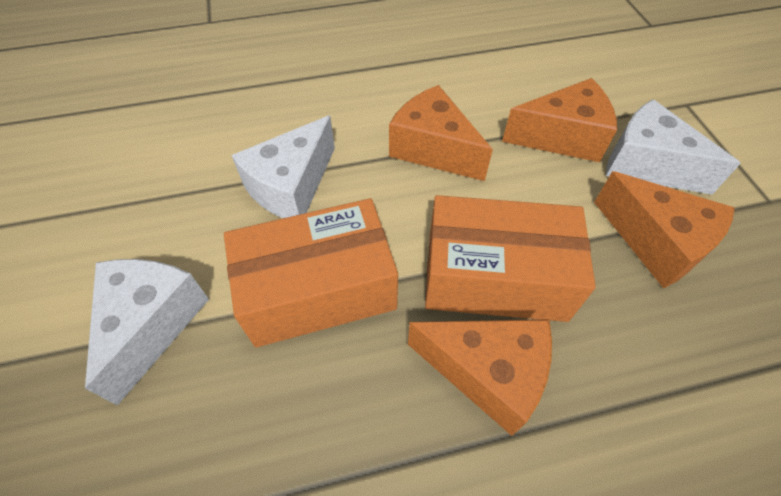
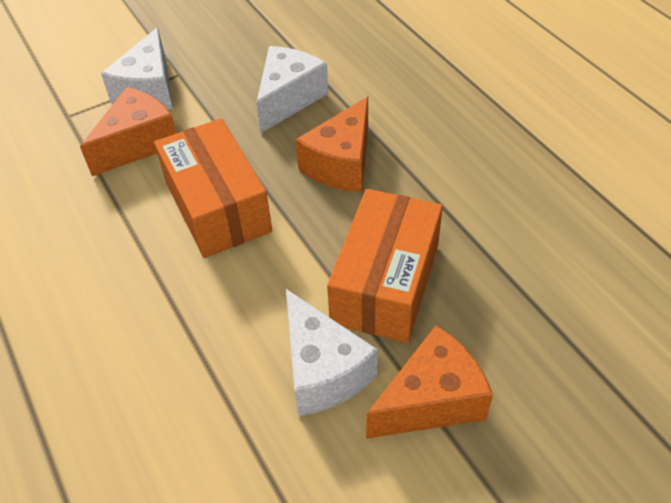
orange cheese: 4 -> 3

